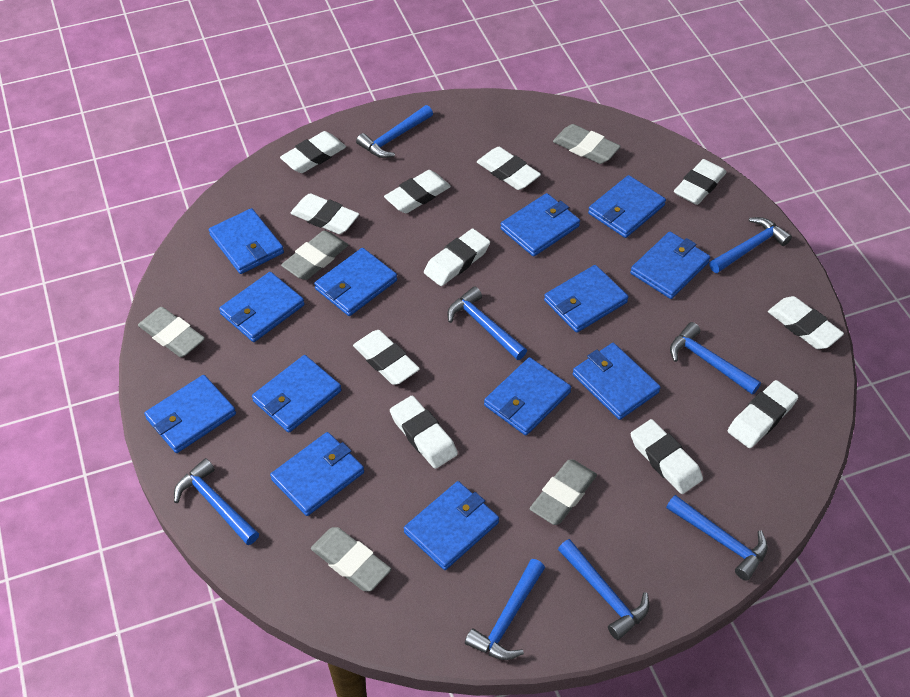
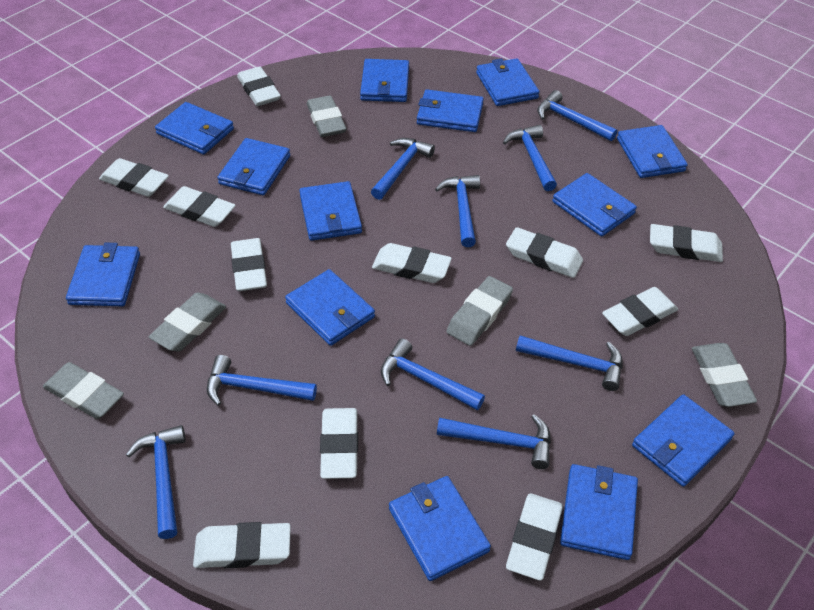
blue hammer: 8 -> 9

